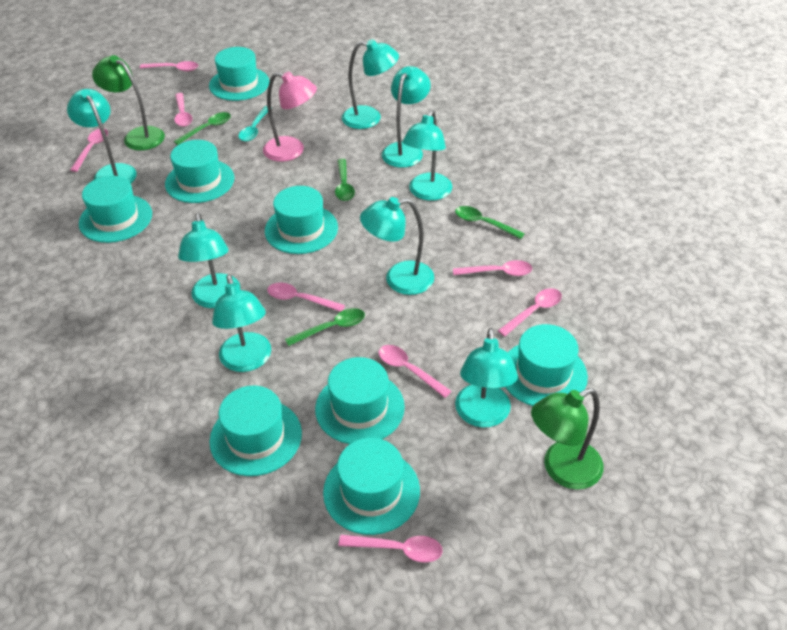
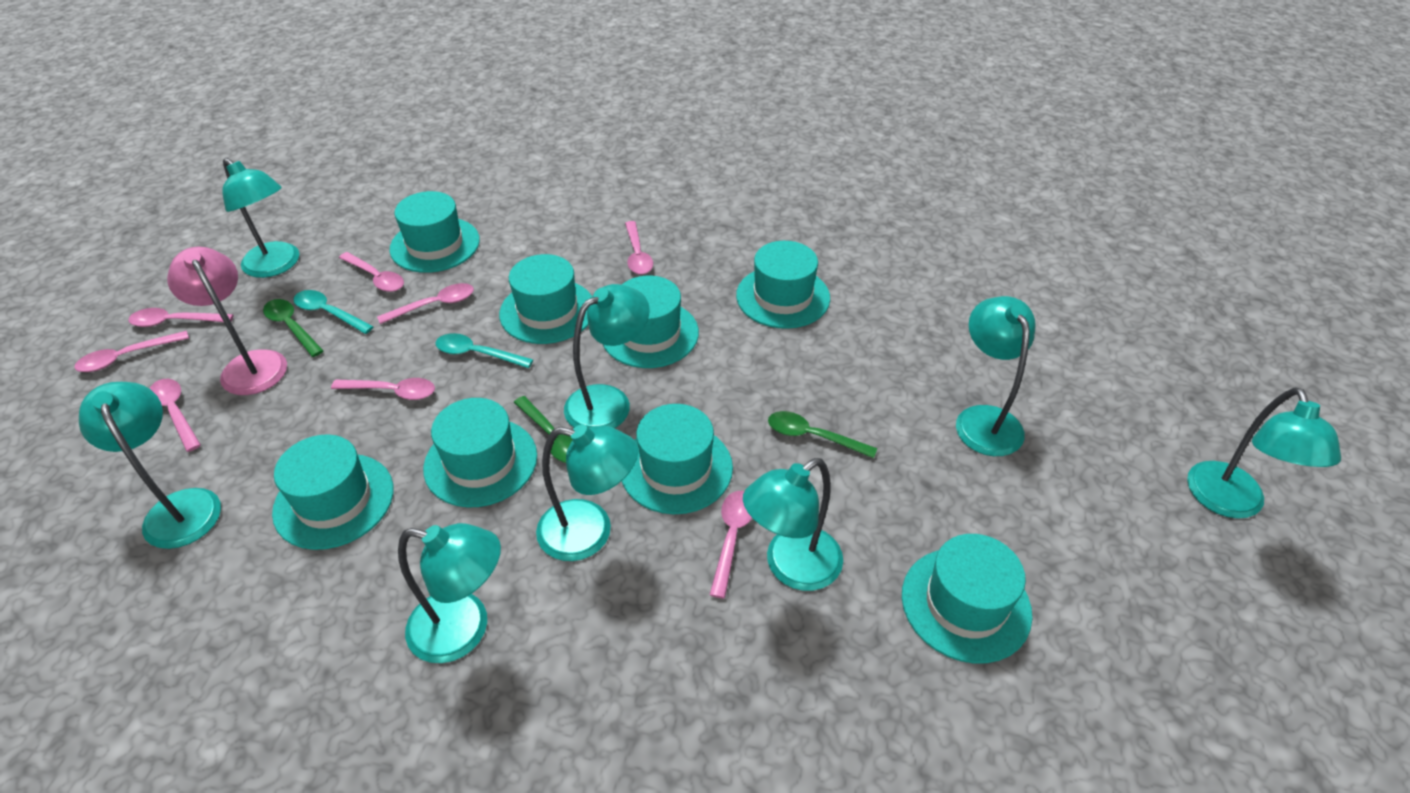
green lamp: 2 -> 0
green spoon: 4 -> 3
turquoise spoon: 1 -> 2

